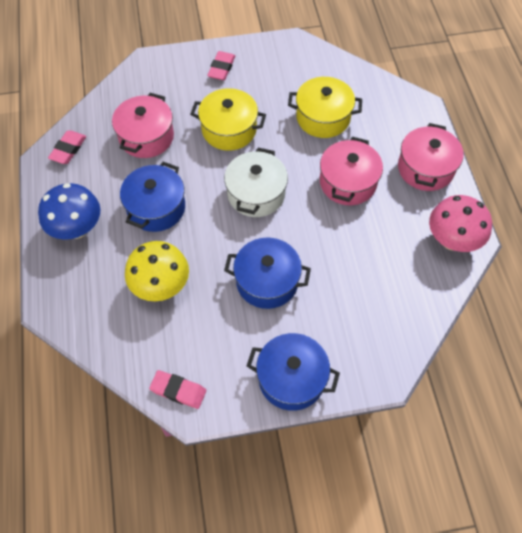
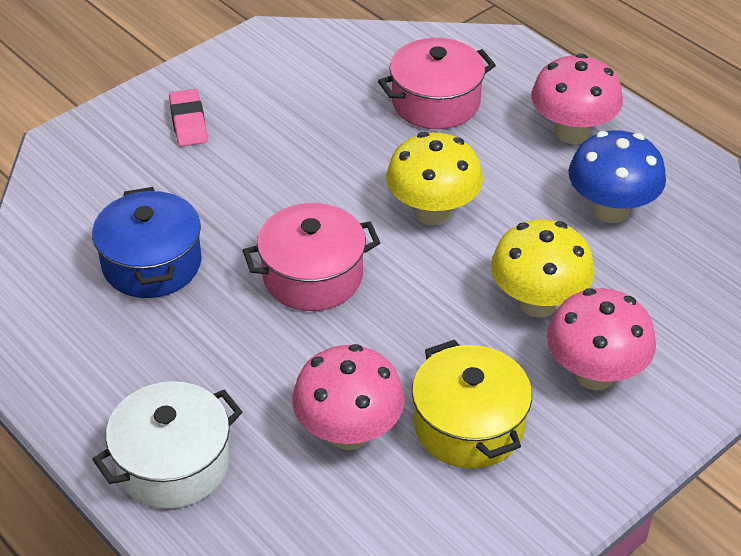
blue pot: 3 -> 1
pink eraser: 3 -> 1
pink mushroom: 1 -> 3
pink pot: 3 -> 2
yellow mushroom: 1 -> 2
yellow pot: 2 -> 1

